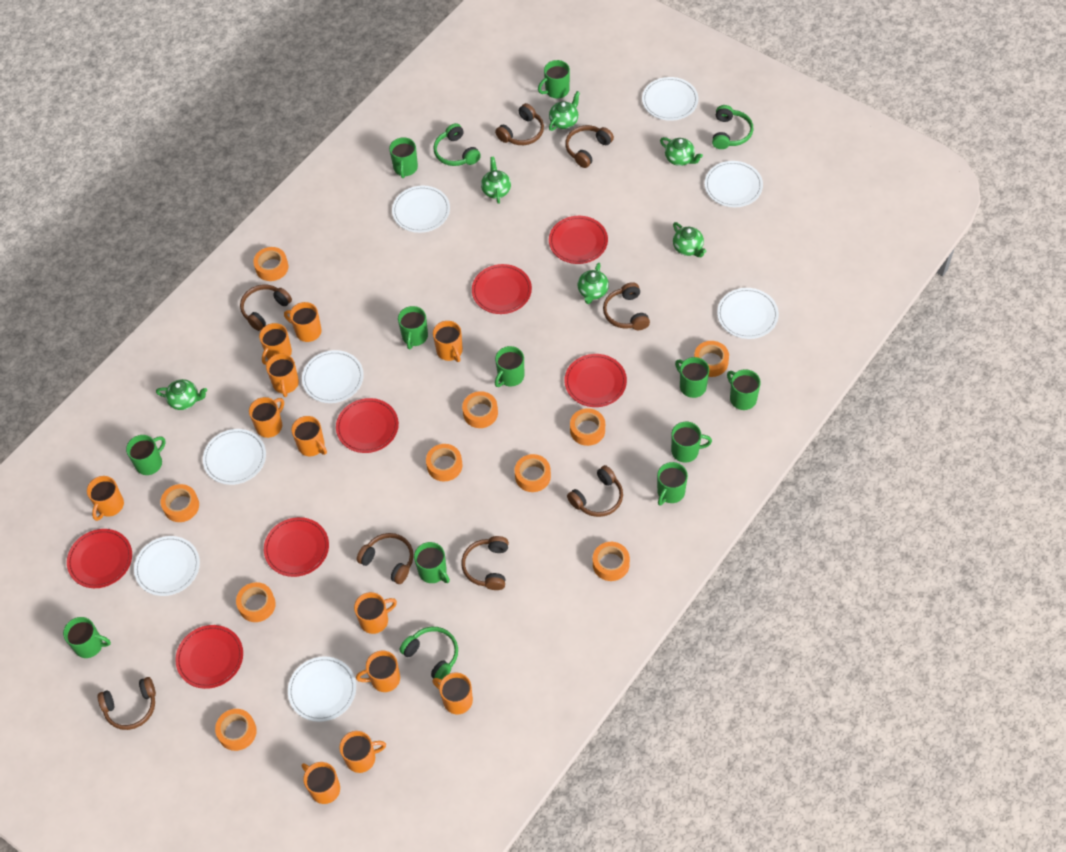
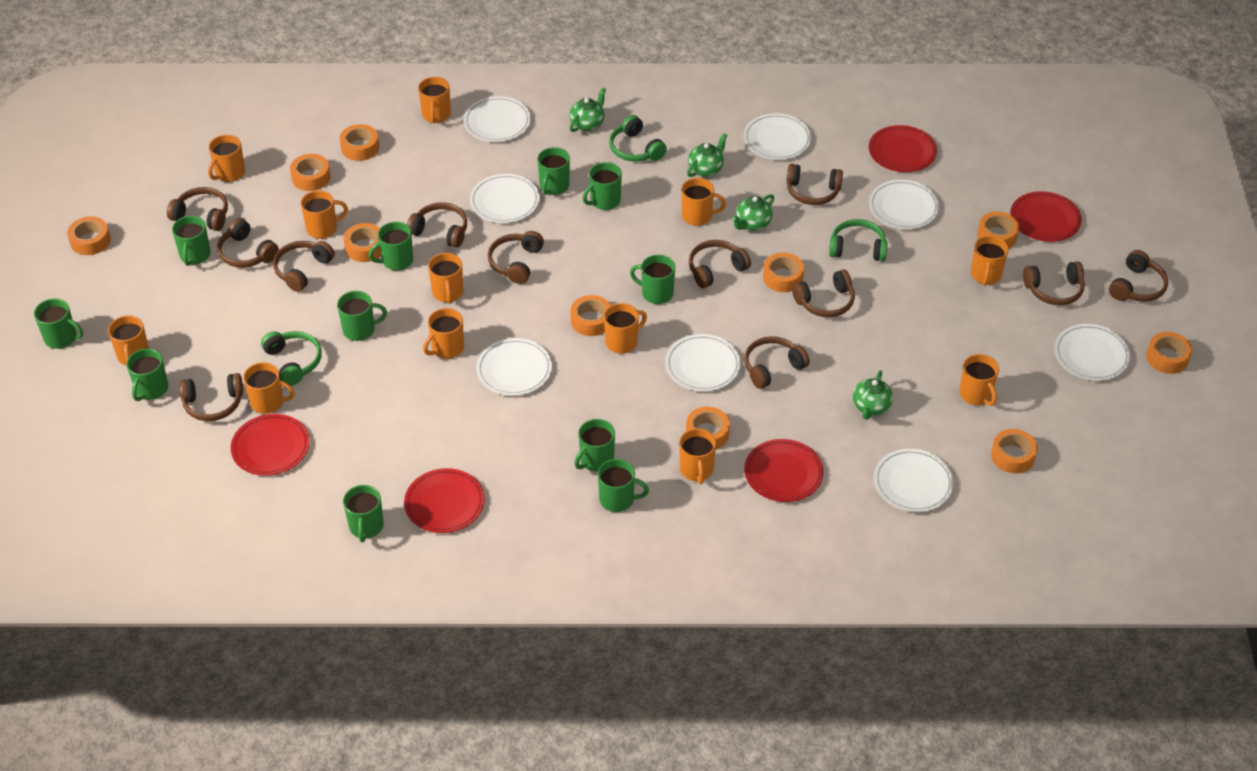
brown headphones: 8 -> 12
green teapot: 6 -> 4
red plate: 7 -> 5

